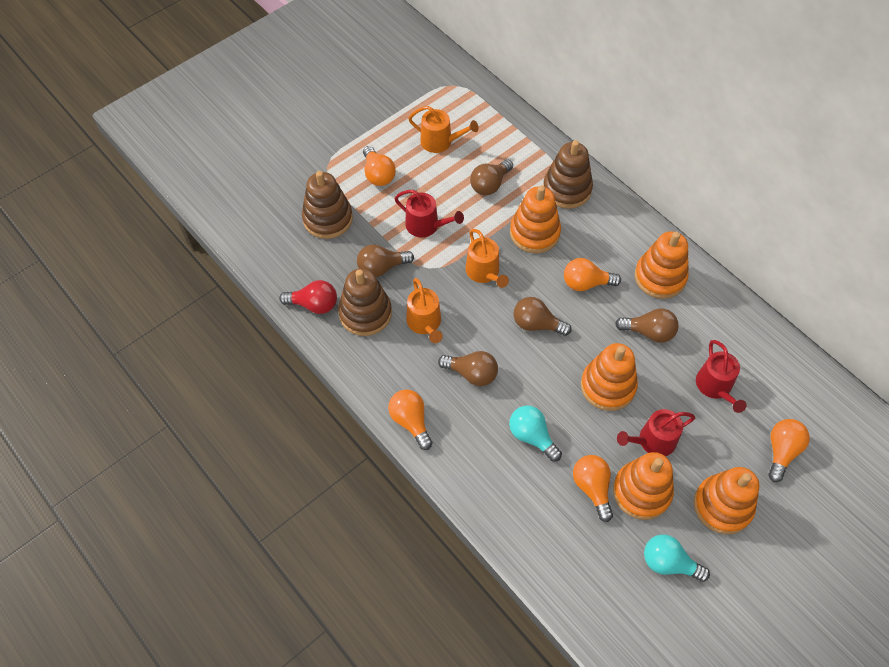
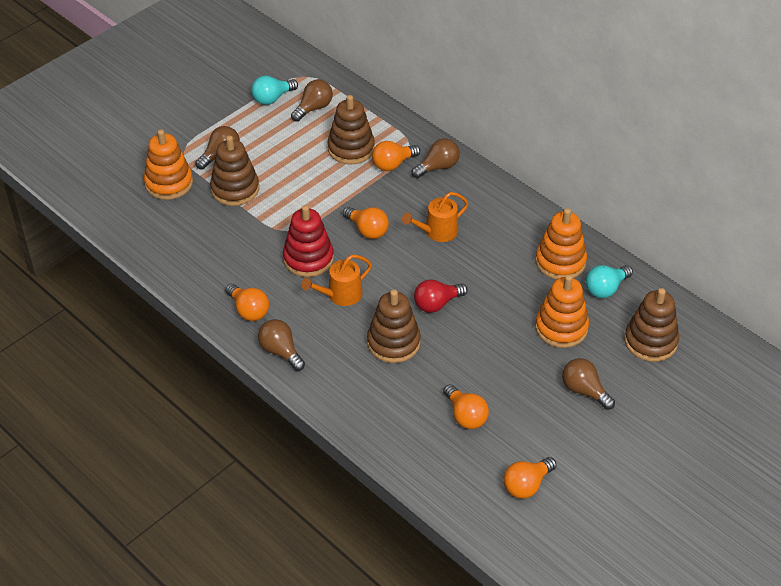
brown stacking toy: 3 -> 4
orange stacking toy: 5 -> 3
orange watering can: 3 -> 2
red stacking toy: 0 -> 1
red watering can: 3 -> 0

